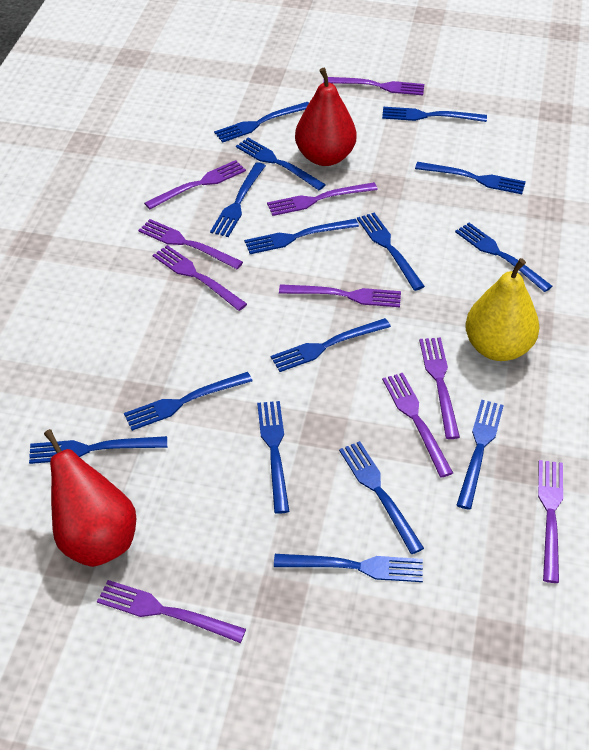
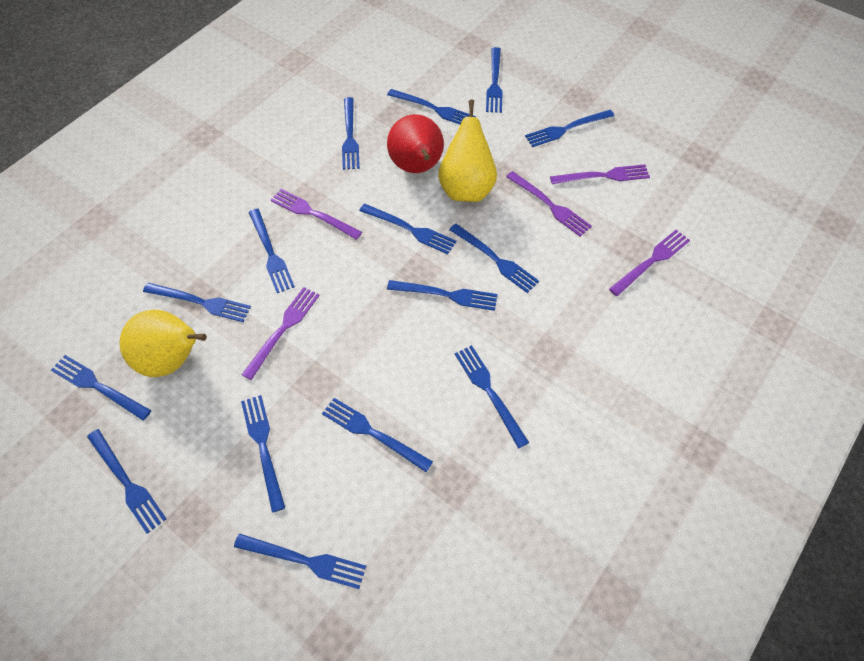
purple fork: 10 -> 5
red pear: 2 -> 1
yellow pear: 1 -> 2

